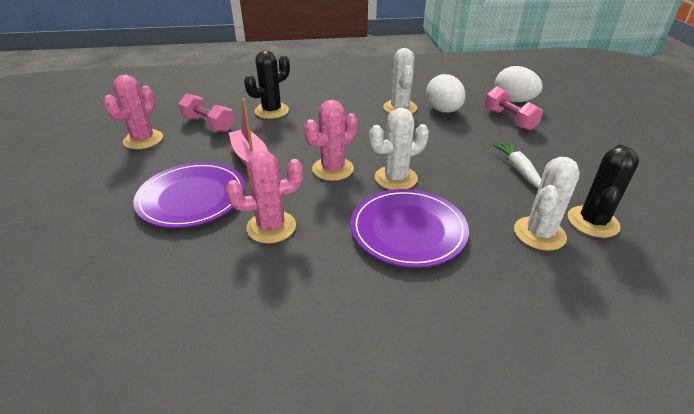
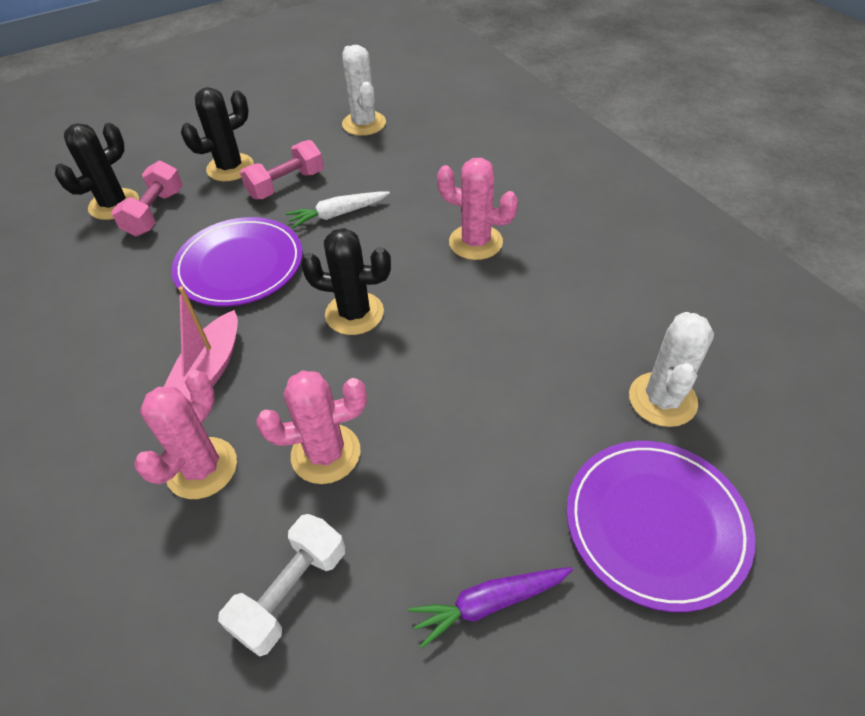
black cactus: 2 -> 3
purple carrot: 0 -> 1
white cactus: 3 -> 2
white dumbbell: 0 -> 1
white egg: 2 -> 0

